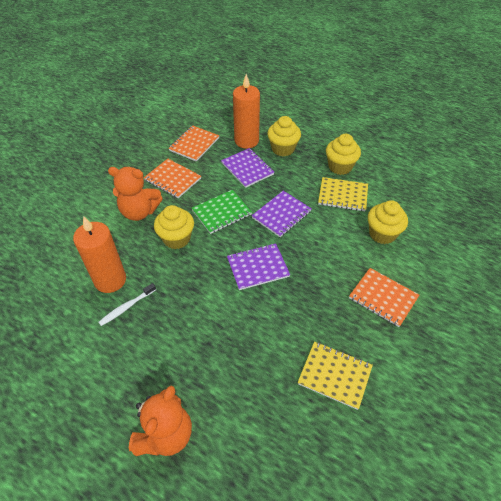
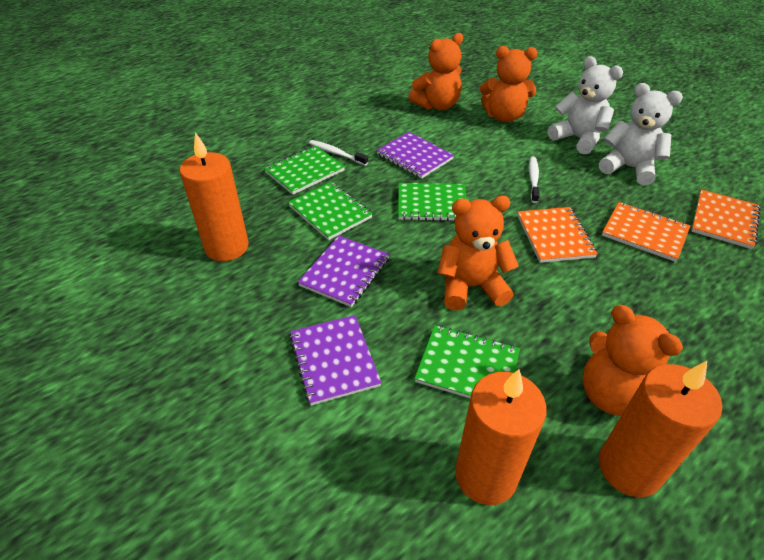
green notebook: 1 -> 4
orange candle: 2 -> 3
orange teddy bear: 2 -> 4
white teddy bear: 0 -> 2
white toothbrush: 1 -> 2
yellow cupcake: 4 -> 0
yellow notebook: 2 -> 0

